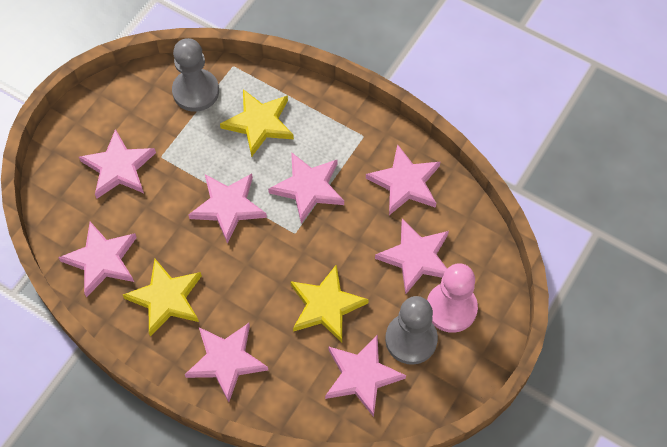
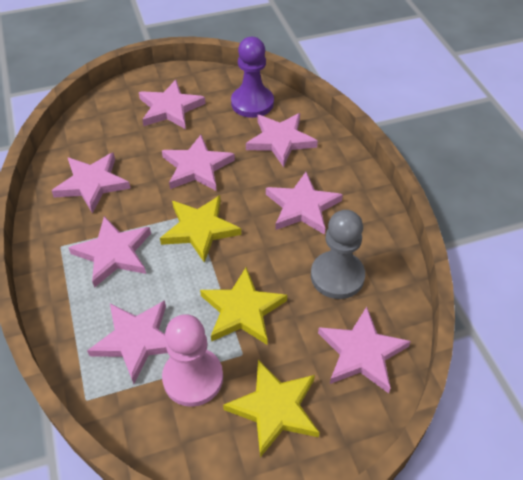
grey pawn: 2 -> 1
purple pawn: 0 -> 1

